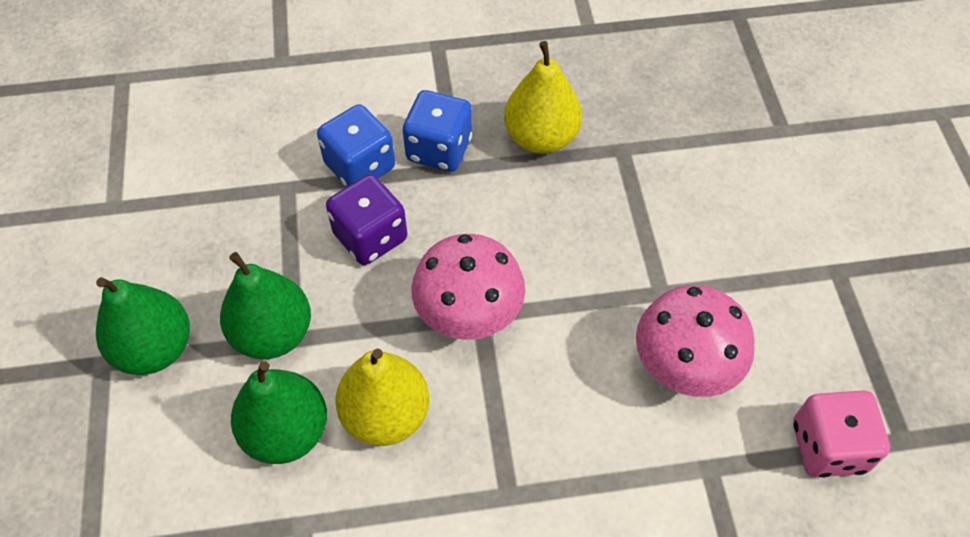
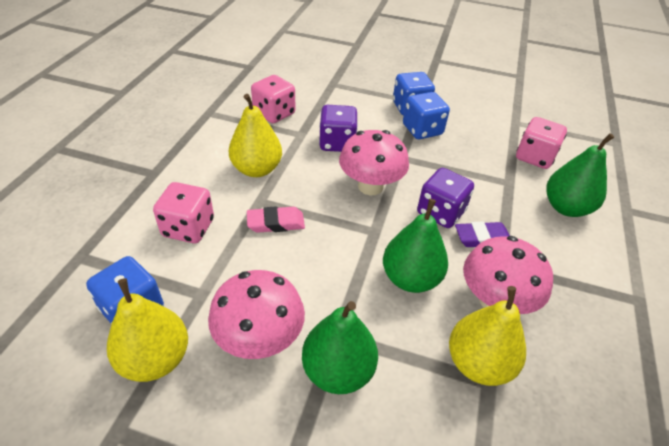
blue dice: 2 -> 3
pink dice: 1 -> 3
pink eraser: 0 -> 1
pink mushroom: 2 -> 3
purple dice: 1 -> 2
purple eraser: 0 -> 1
yellow pear: 2 -> 3

